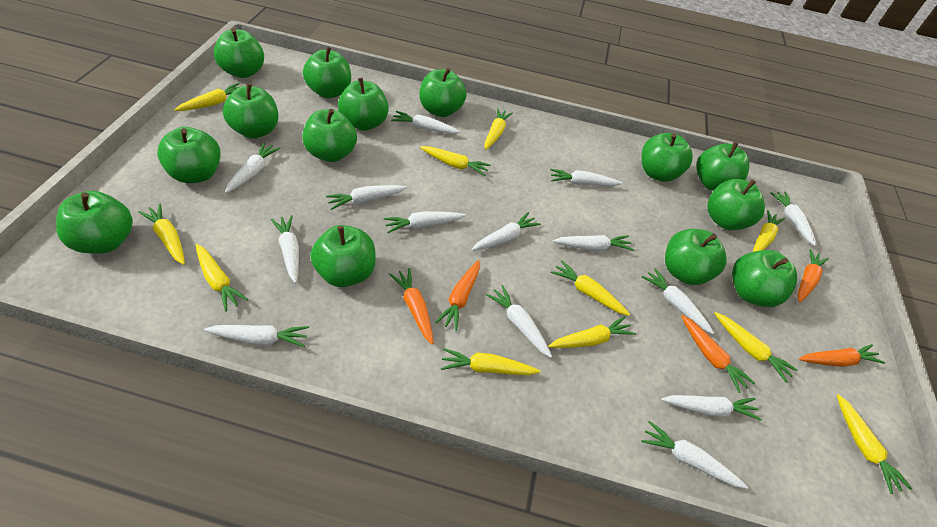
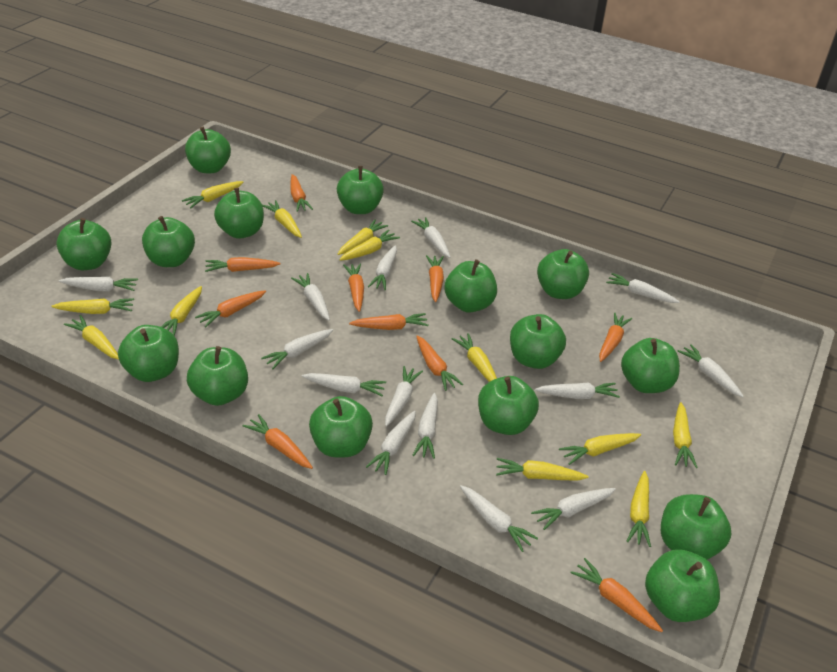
green apple: 14 -> 15
orange carrot: 5 -> 10
yellow carrot: 11 -> 12

